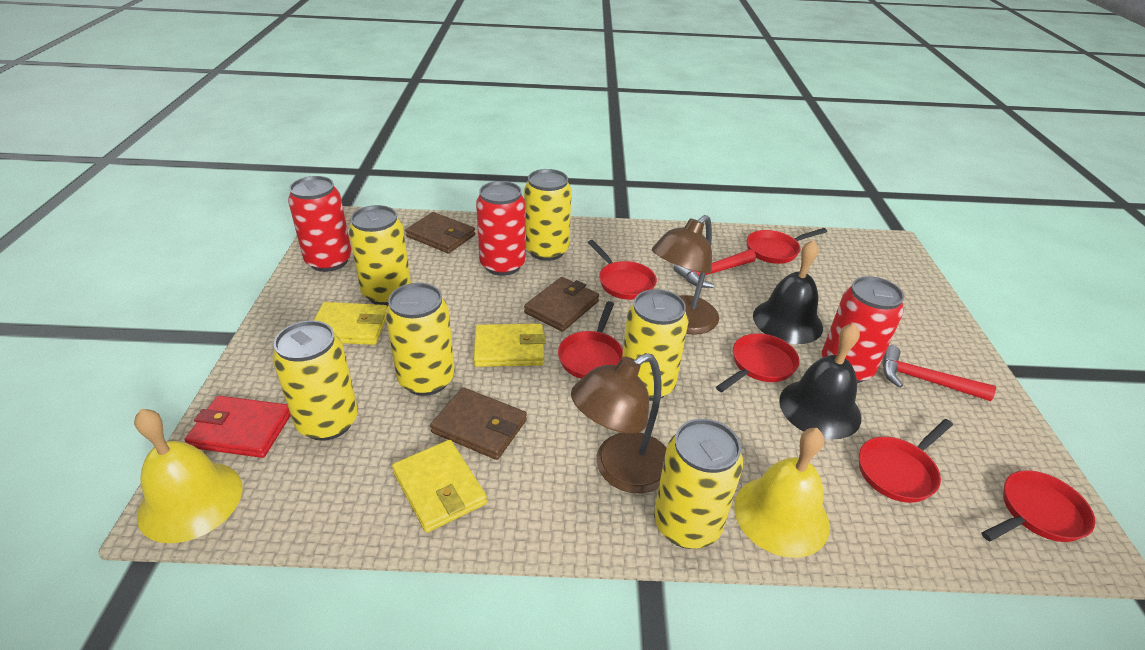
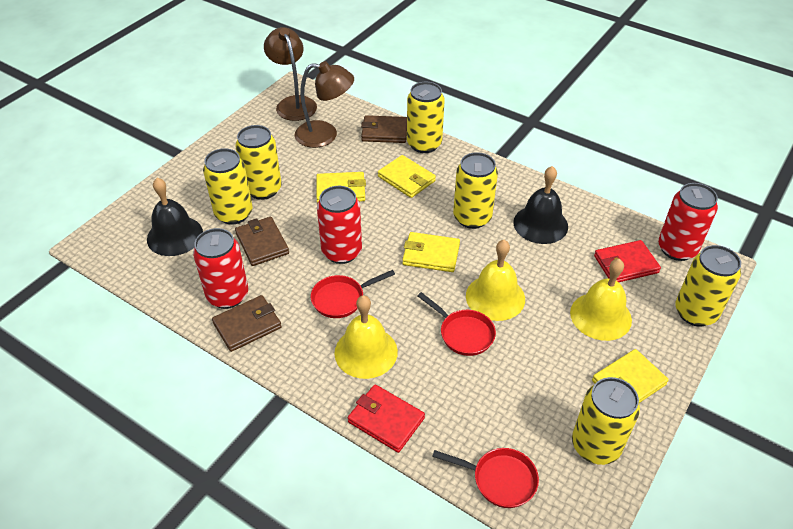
red hammer: 2 -> 0
red pan: 6 -> 3
red wallet: 1 -> 2
yellow bell: 2 -> 3
yellow wallet: 3 -> 4

